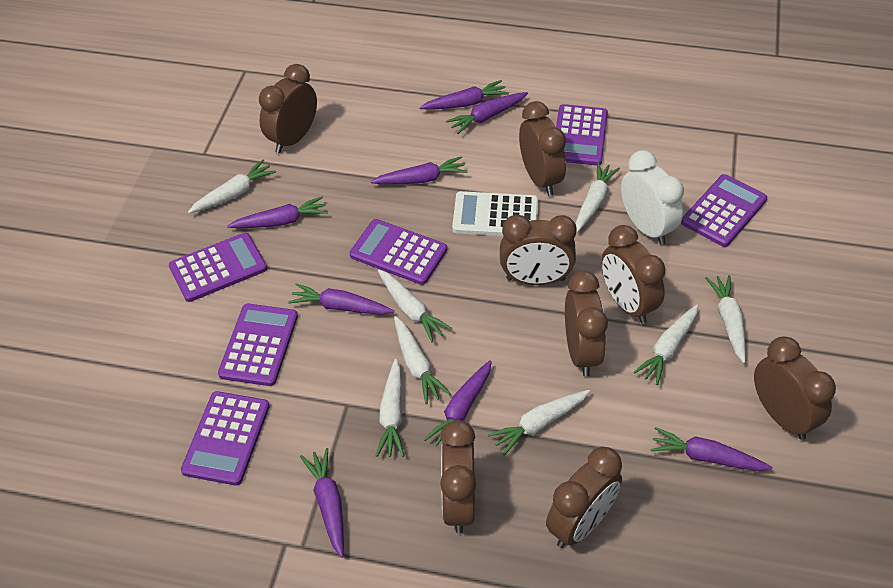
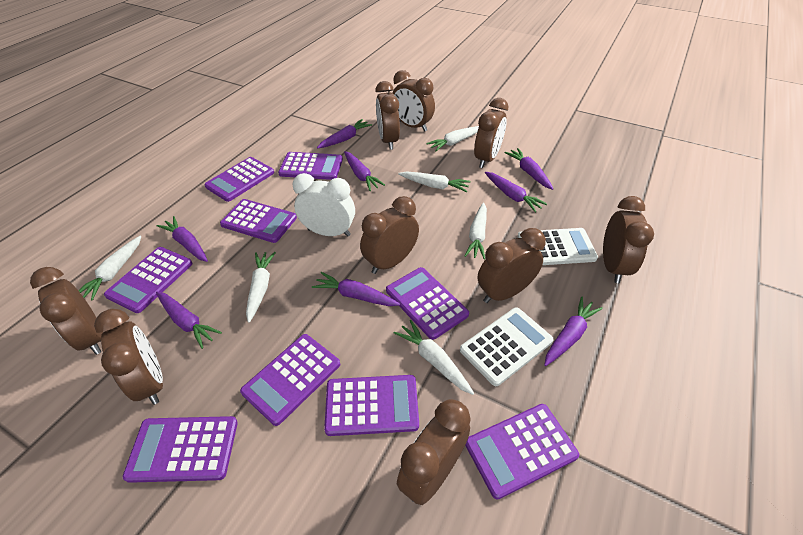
brown clock: 8 -> 9
purple calculator: 6 -> 9
white calculator: 1 -> 2
white carrot: 8 -> 6

